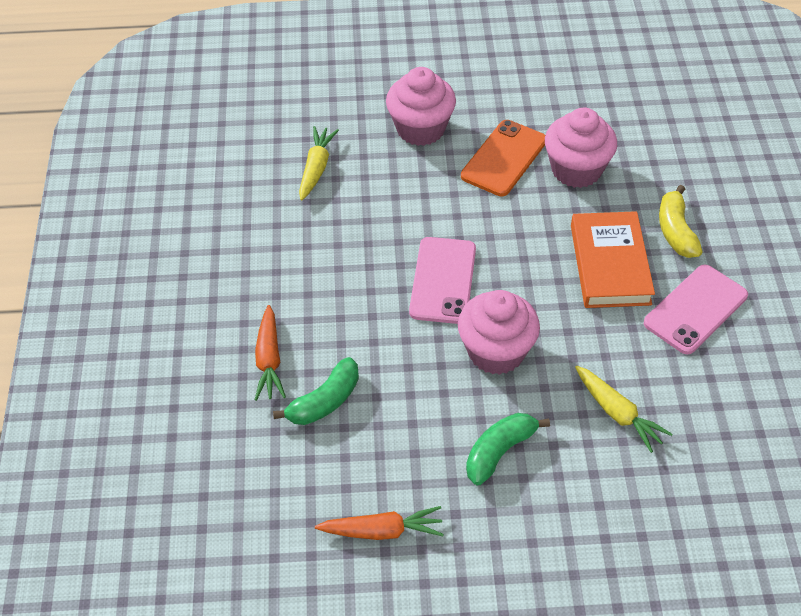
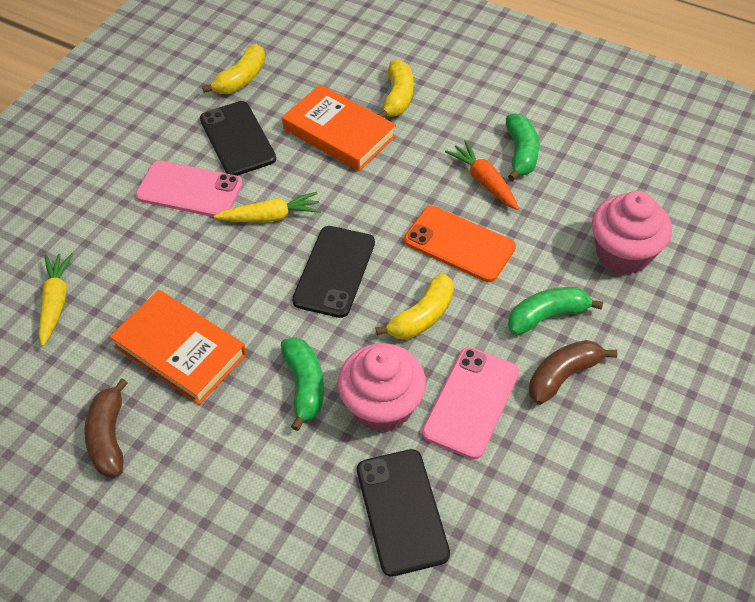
black phone: 0 -> 3
brown banana: 0 -> 2
green banana: 2 -> 3
orange book: 1 -> 2
orange carrot: 2 -> 1
pink cupcake: 3 -> 2
yellow banana: 1 -> 3

